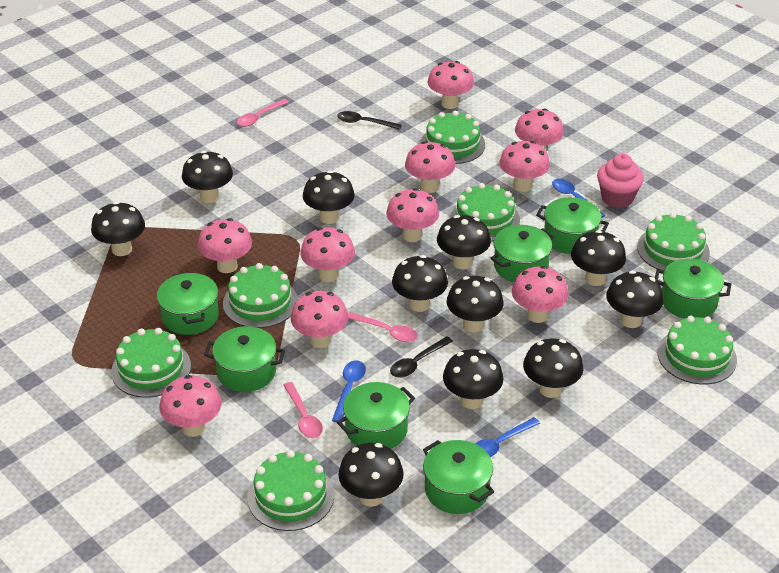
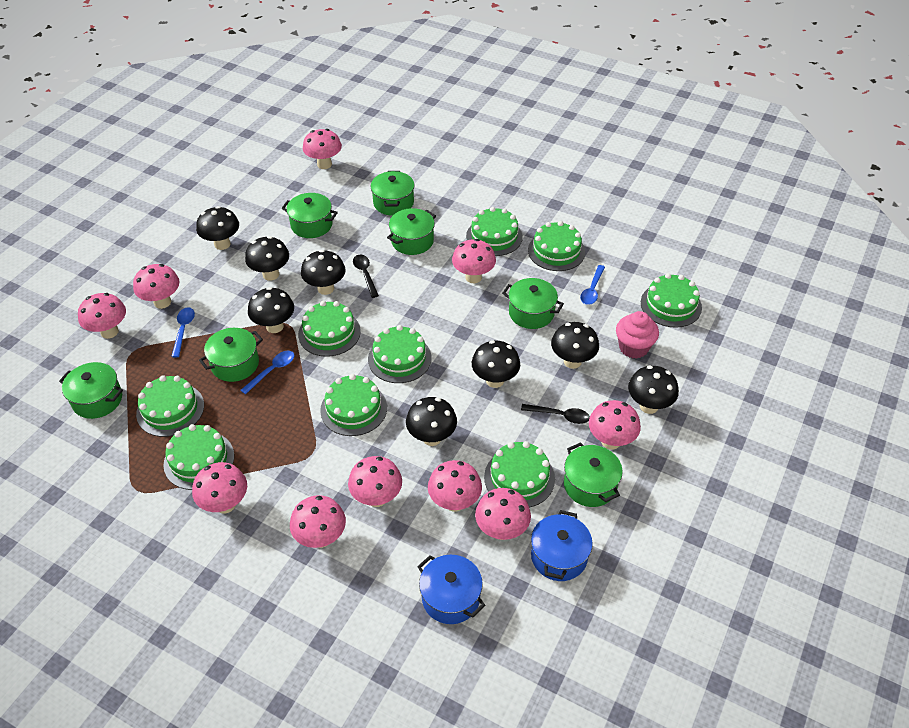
black mushroom: 11 -> 8
blue pot: 0 -> 2
green cake: 7 -> 9
pink spoon: 3 -> 0

